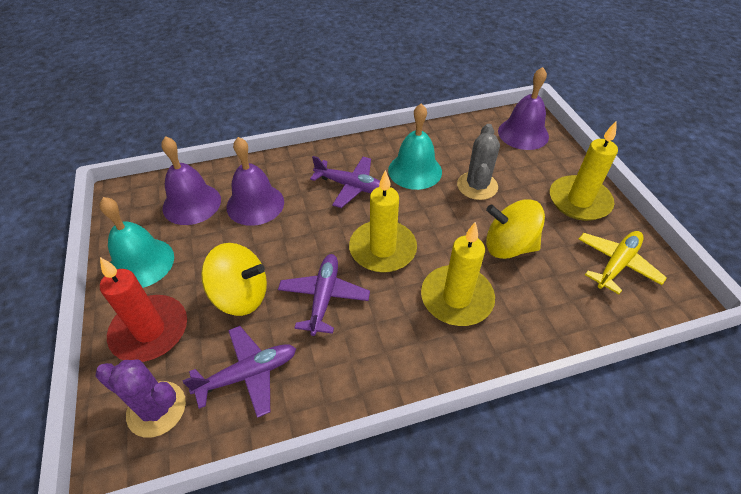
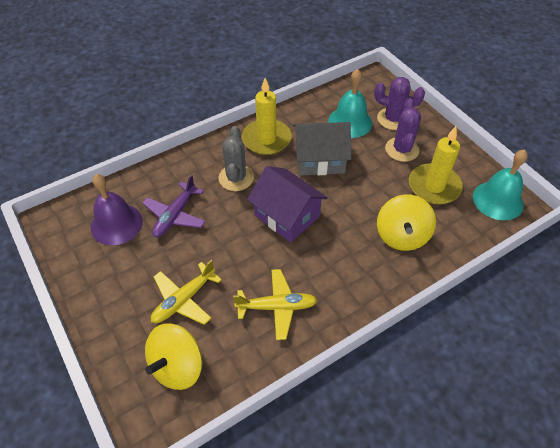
grey house: 0 -> 1
purple bell: 3 -> 1
purple cactus: 1 -> 2
purple house: 0 -> 1
purple plane: 3 -> 1
red candle: 1 -> 0
yellow candle: 3 -> 2
yellow plane: 1 -> 2

